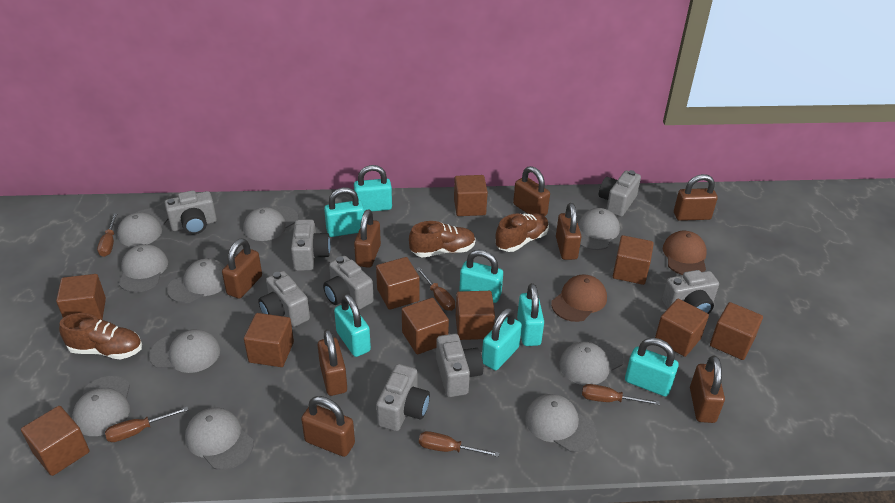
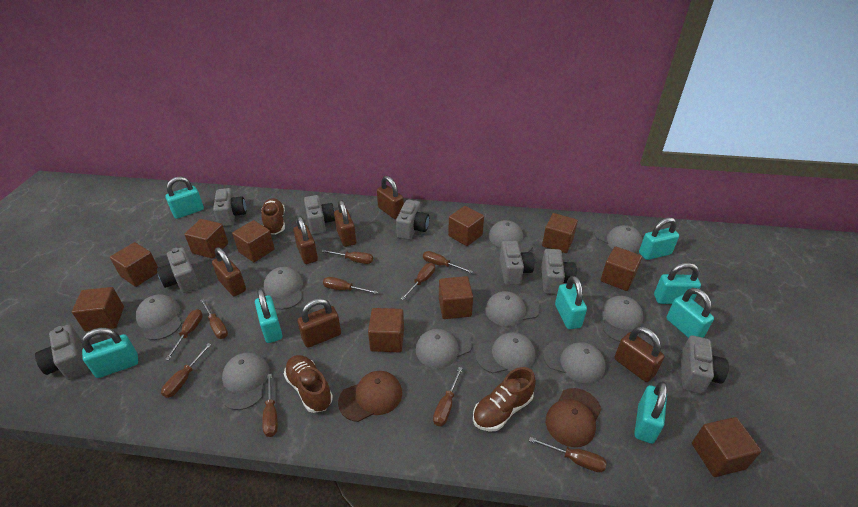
brown padlock: 8 -> 6
brown screwdriver: 5 -> 10
turquoise padlock: 7 -> 8

